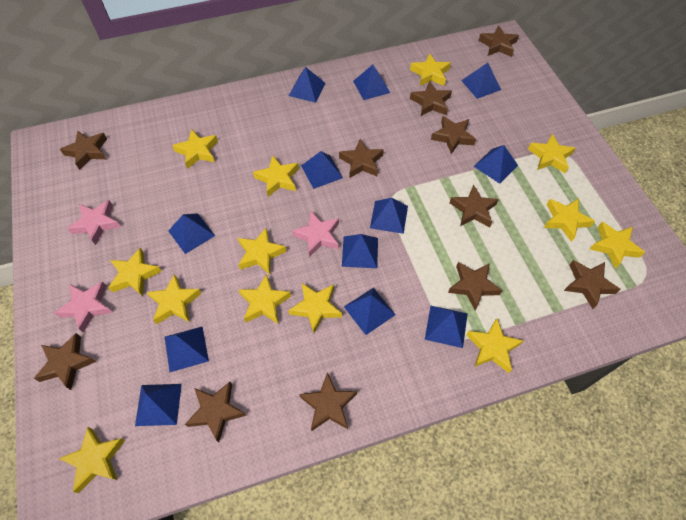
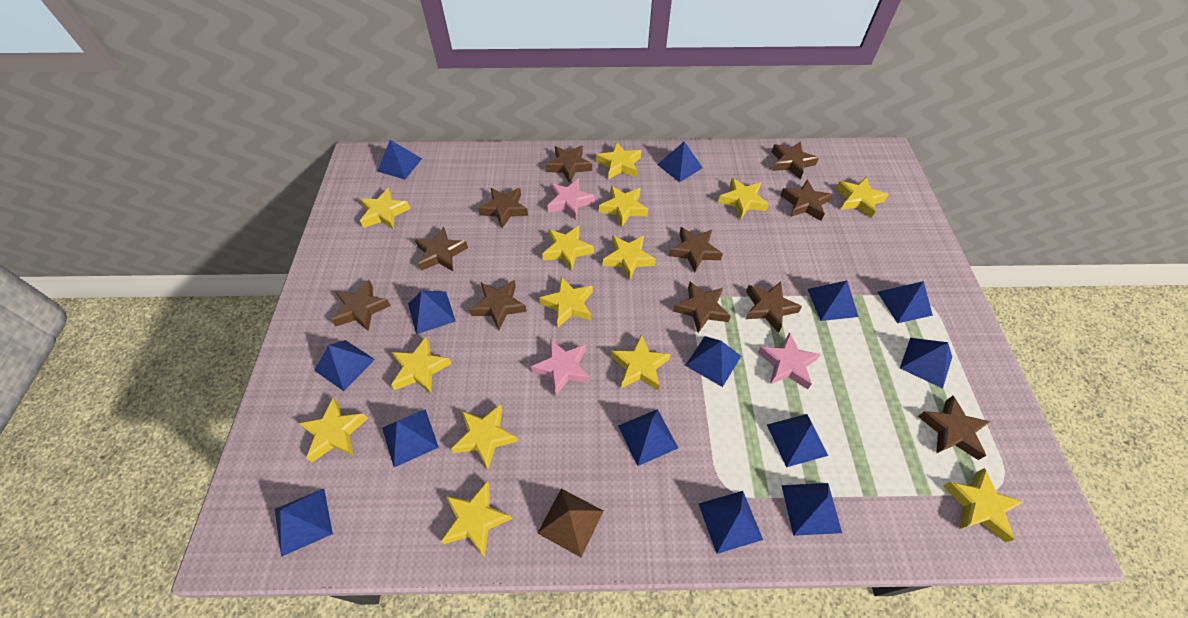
blue pyramid: 12 -> 14
brown pyramid: 0 -> 1
yellow star: 13 -> 14

